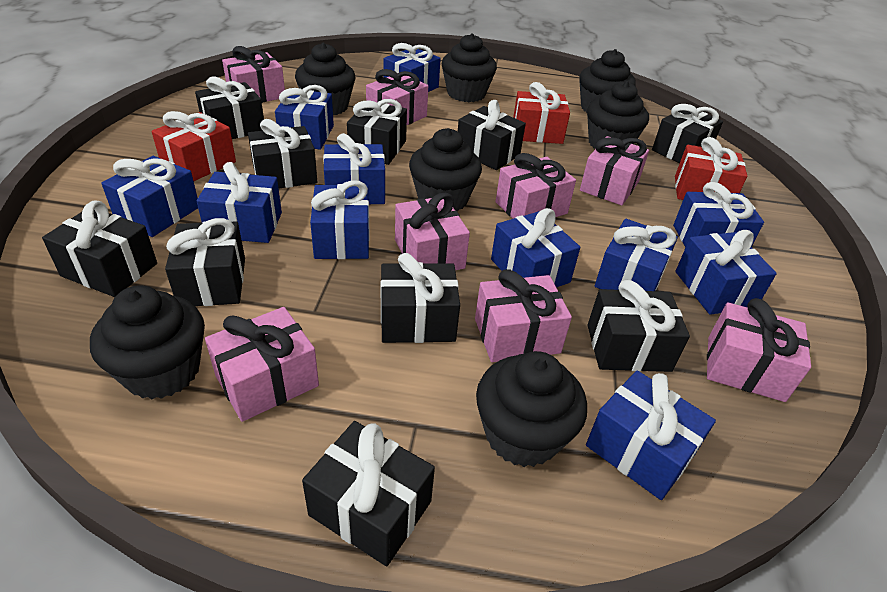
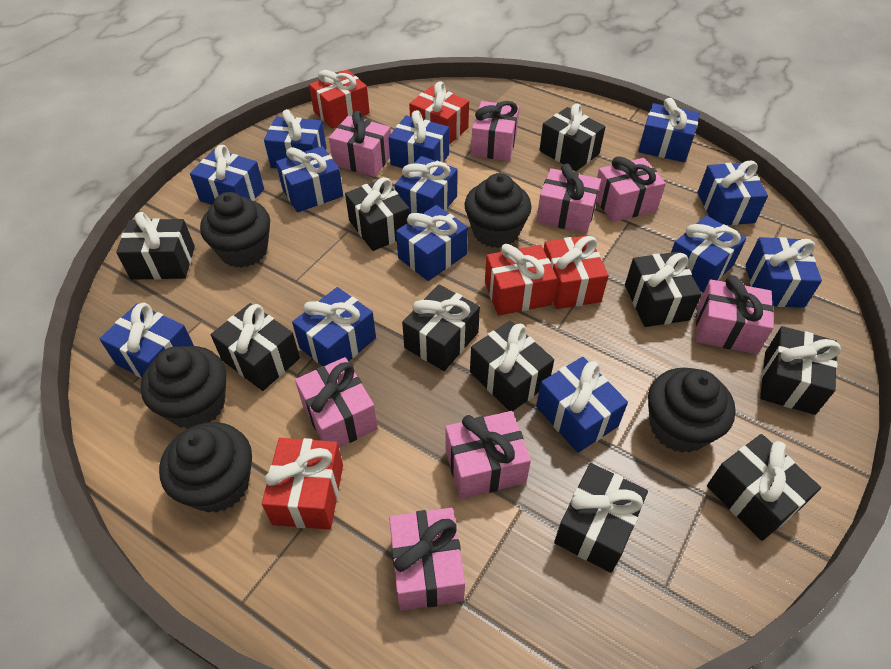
black cupcake: 7 -> 5
blue gift: 11 -> 13
red gift: 3 -> 5

